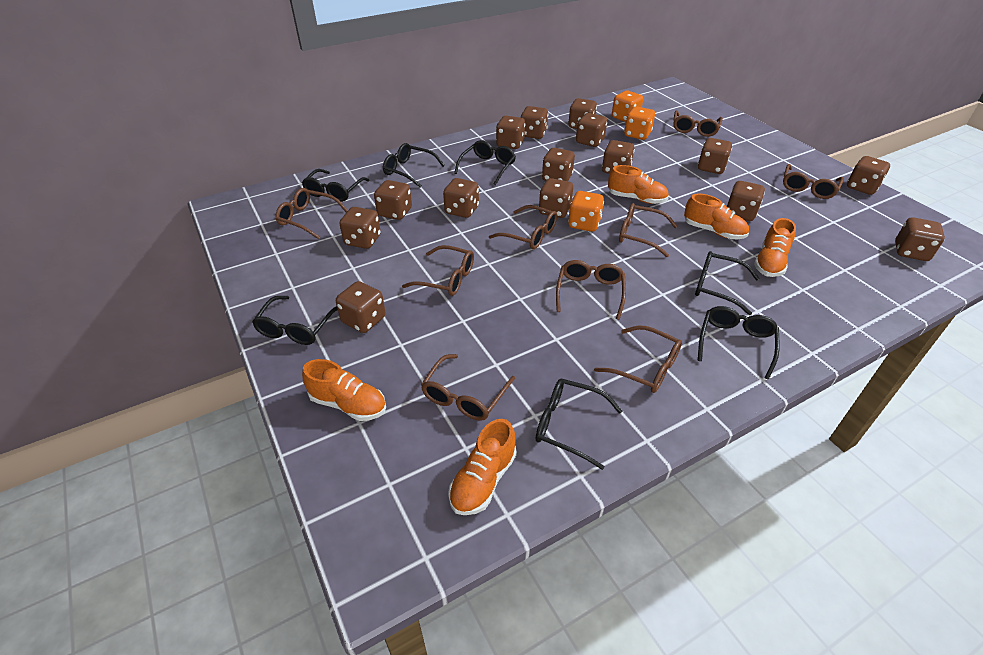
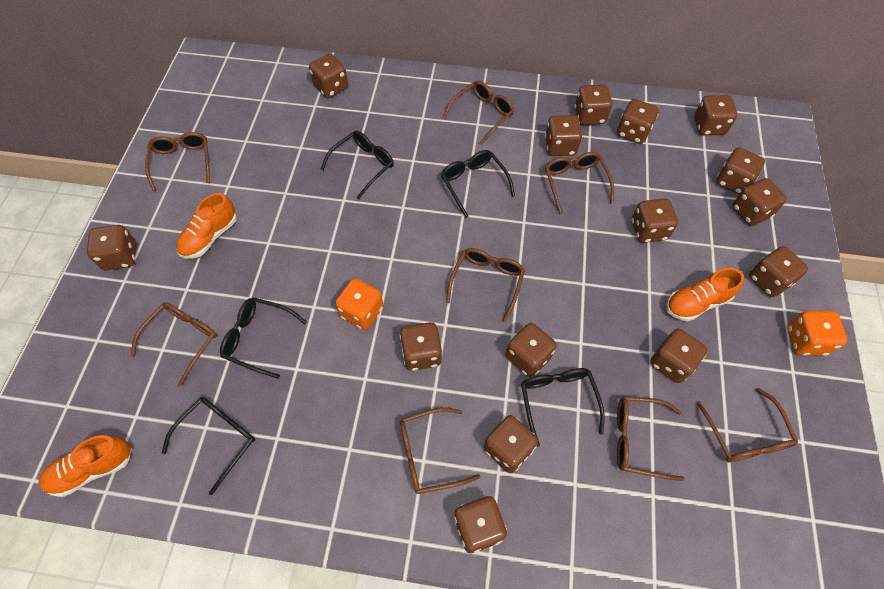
black glasses: 7 -> 5
brown glasses: 9 -> 8
orange dice: 3 -> 2
orange shoe: 5 -> 3

